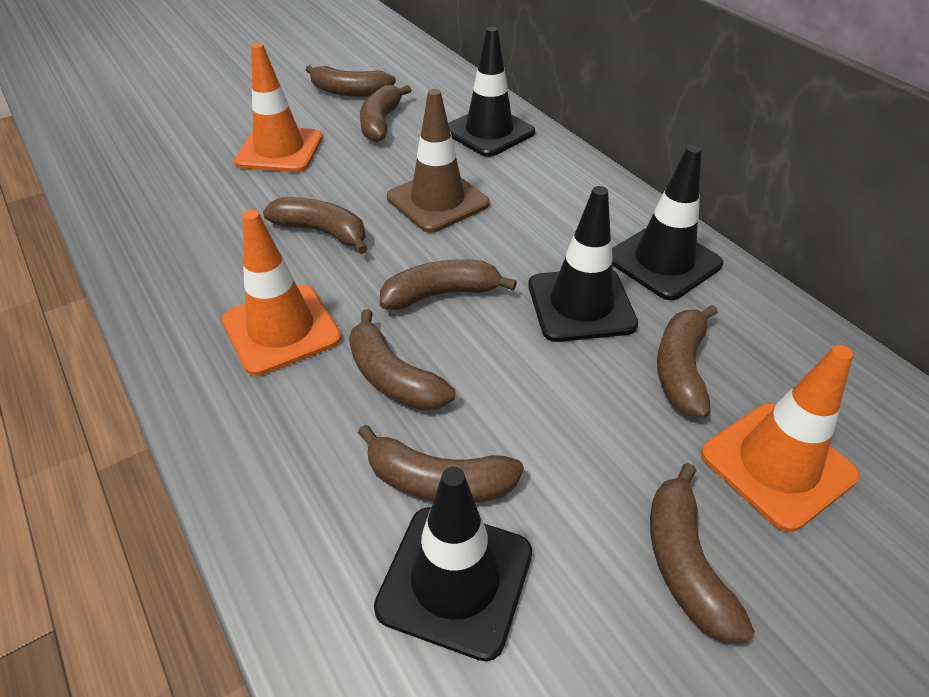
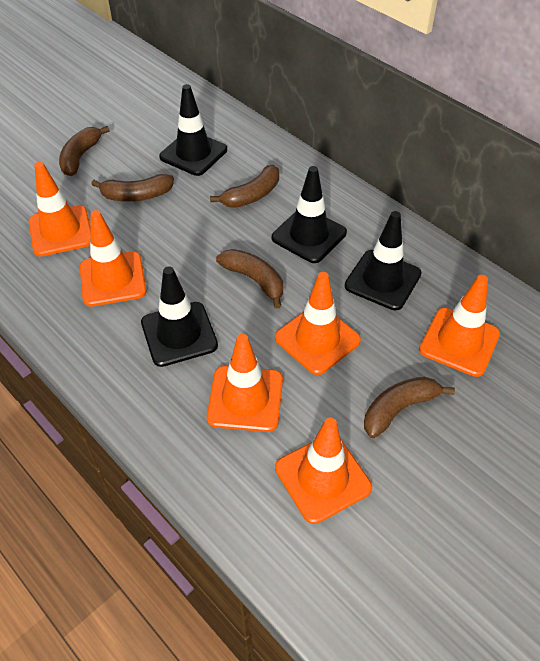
brown banana: 8 -> 5
brown traffic cone: 1 -> 0
orange traffic cone: 3 -> 6

